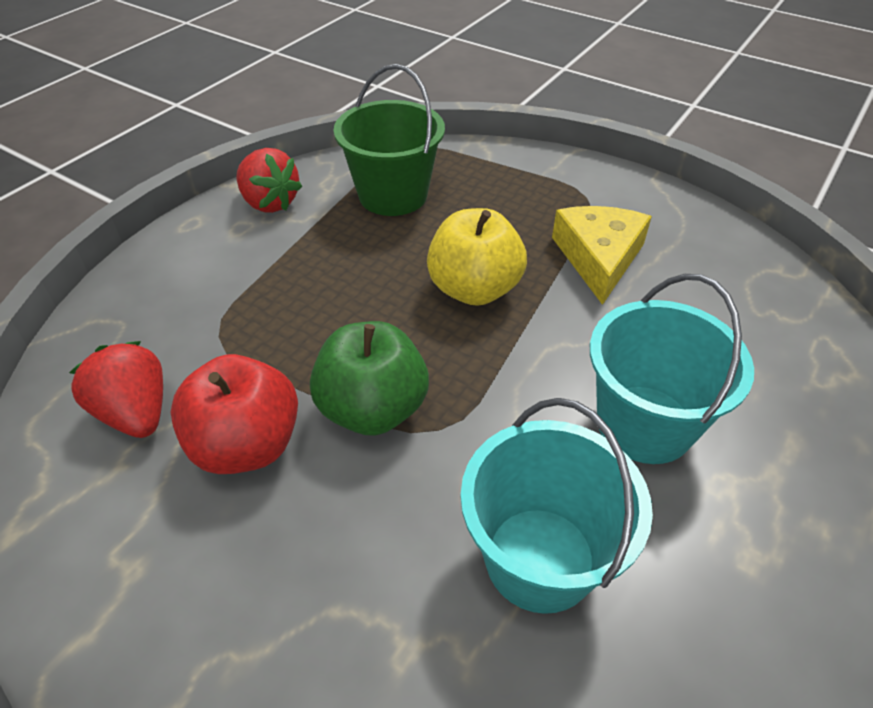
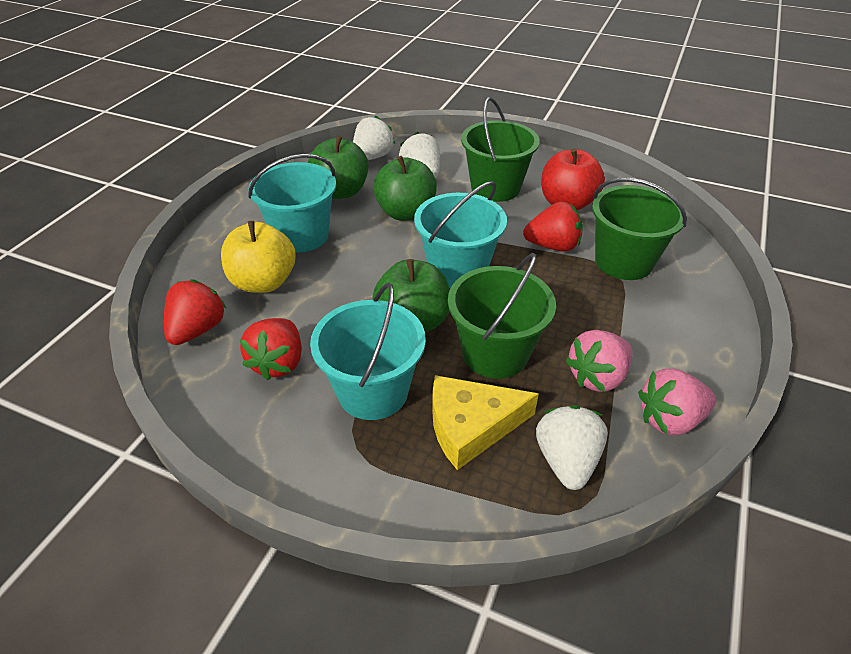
green apple: 1 -> 3
green bucket: 1 -> 3
pink strawberry: 0 -> 2
red strawberry: 2 -> 3
turquoise bucket: 2 -> 3
white strawberry: 0 -> 3

